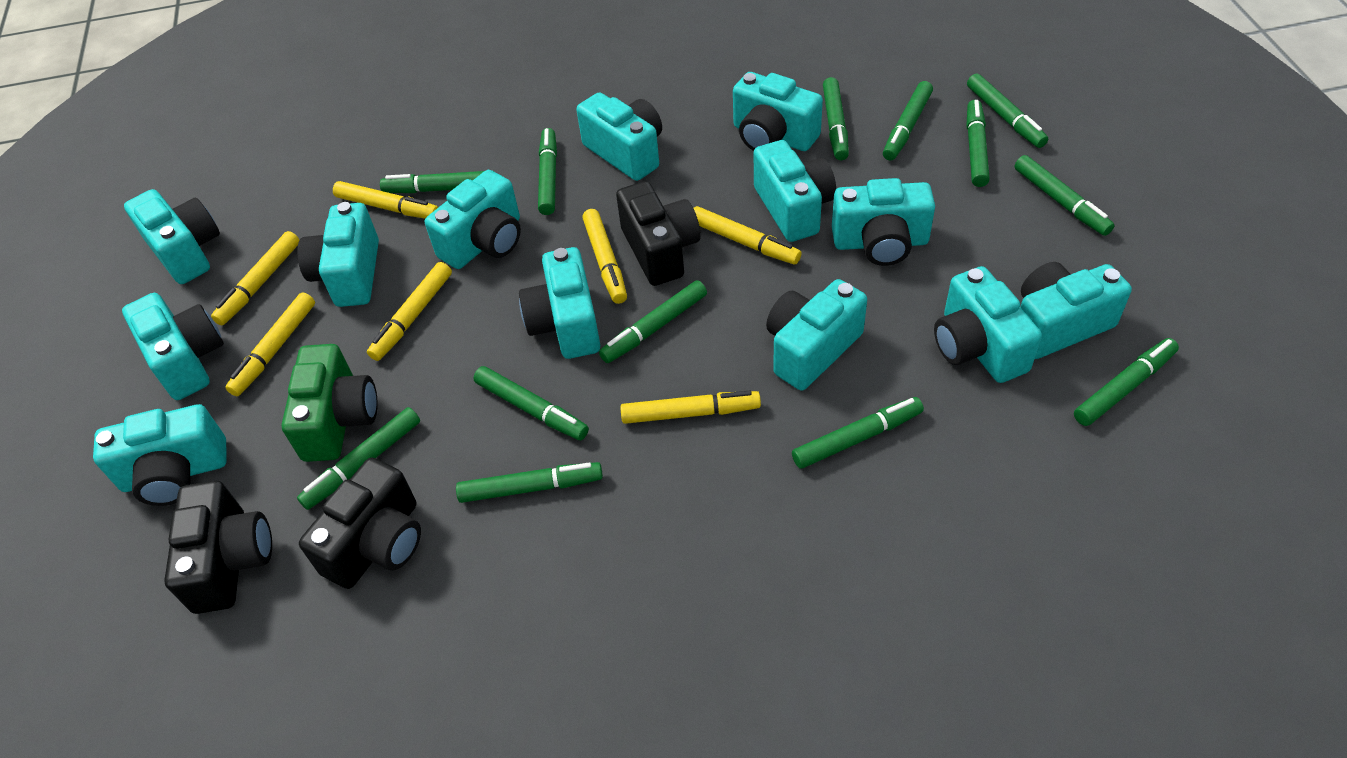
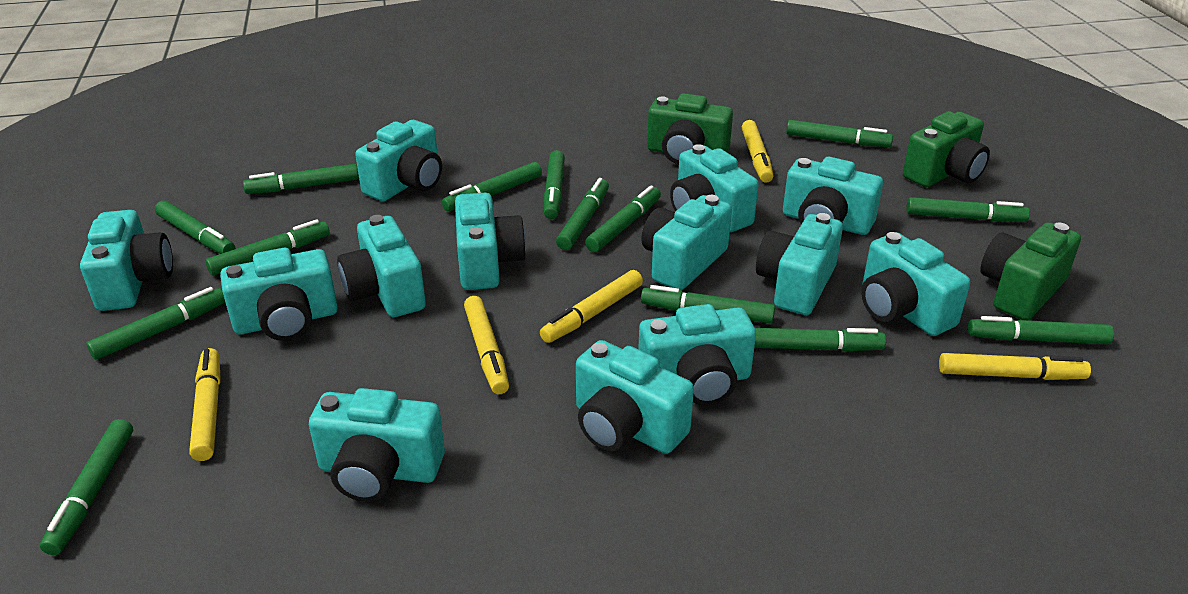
black camera: 3 -> 0
green camera: 1 -> 3
green marker: 13 -> 14
yellow marker: 7 -> 5

